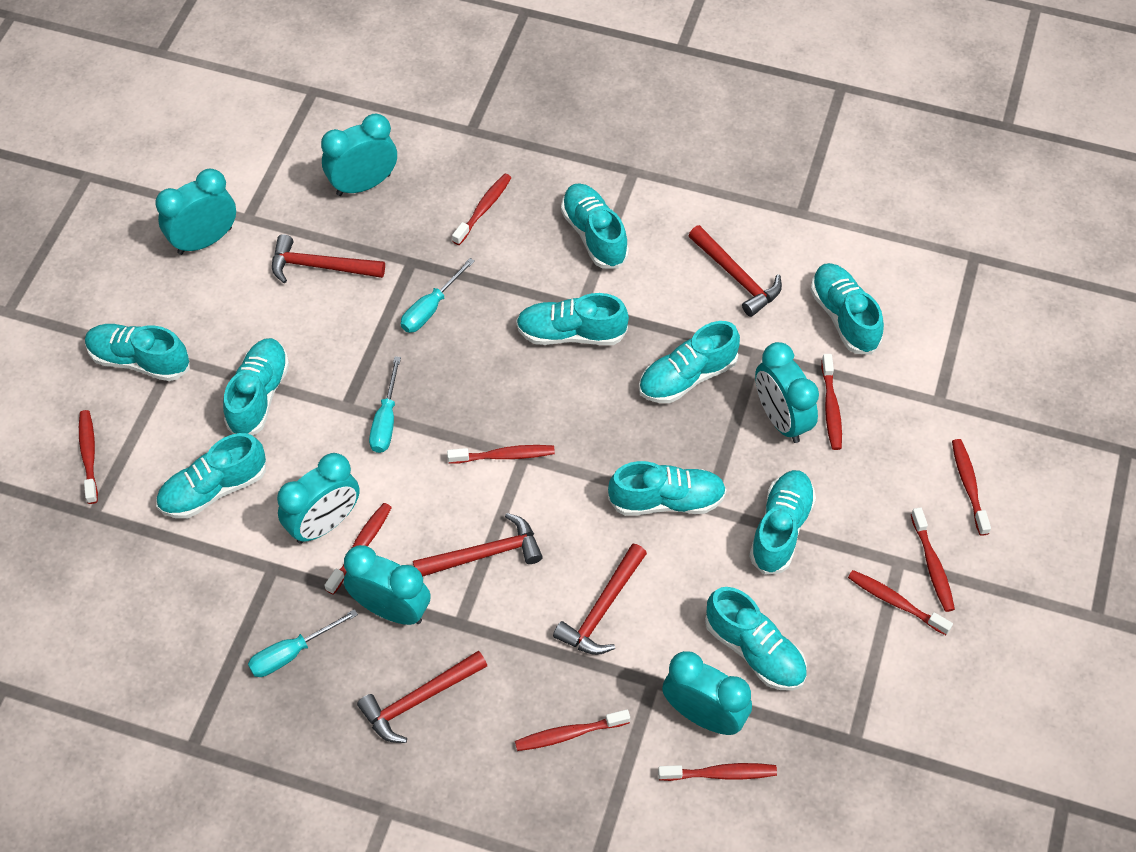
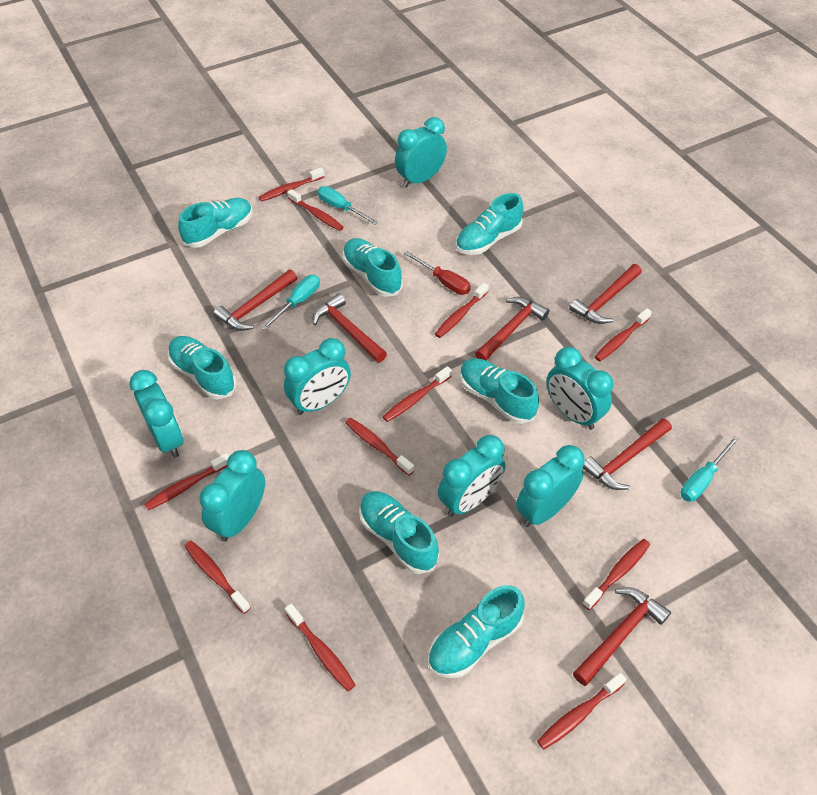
red hammer: 5 -> 6
red screwdriver: 0 -> 1
red toothbrush: 10 -> 11
turquoise clock: 6 -> 7
turquoise shoe: 10 -> 7

